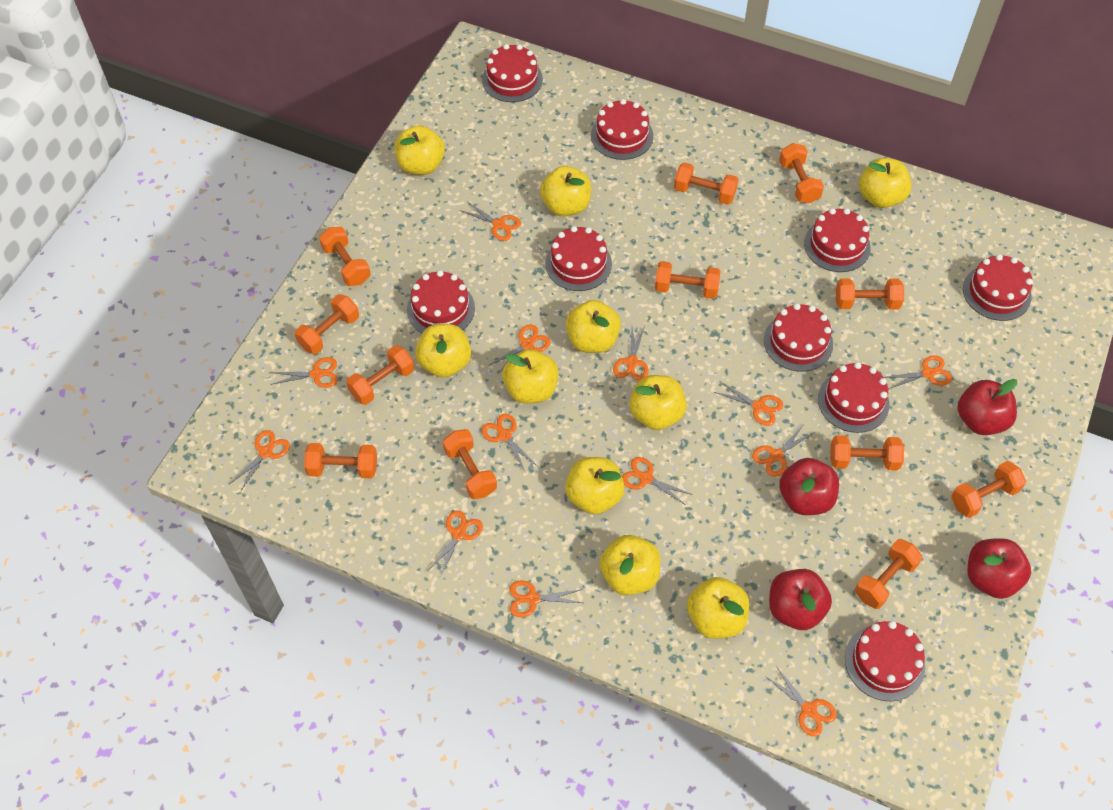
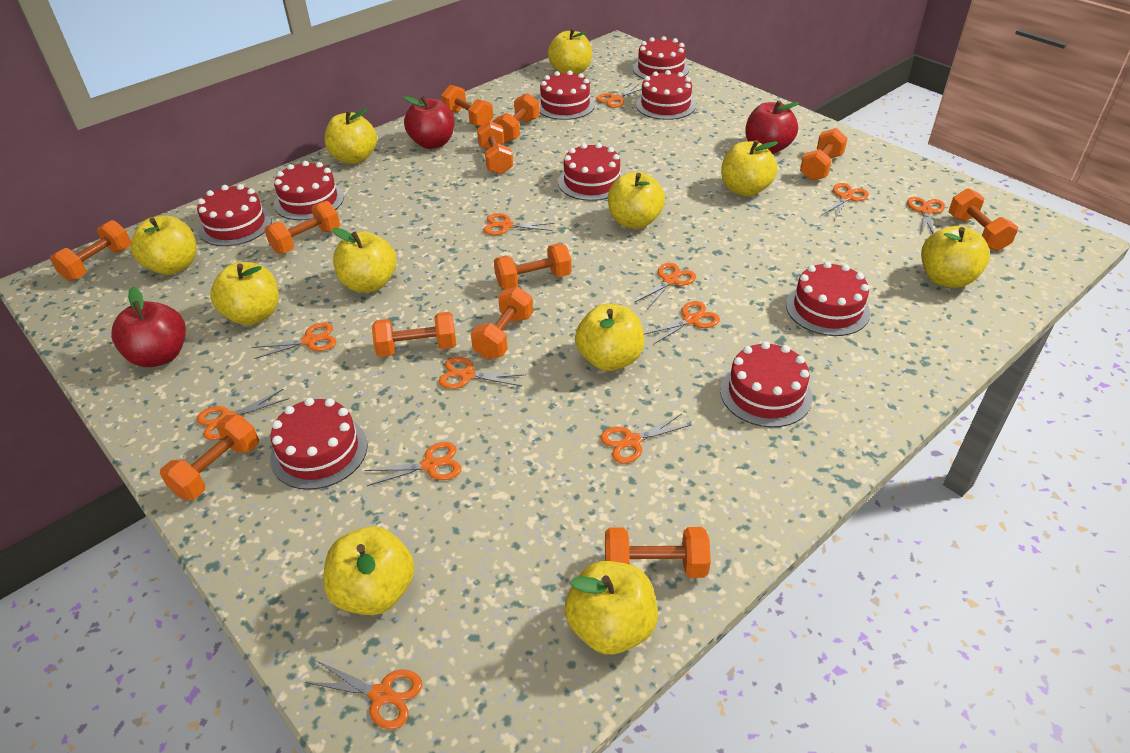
orange scissors: 13 -> 12
red apple: 4 -> 3
yellow apple: 10 -> 11

